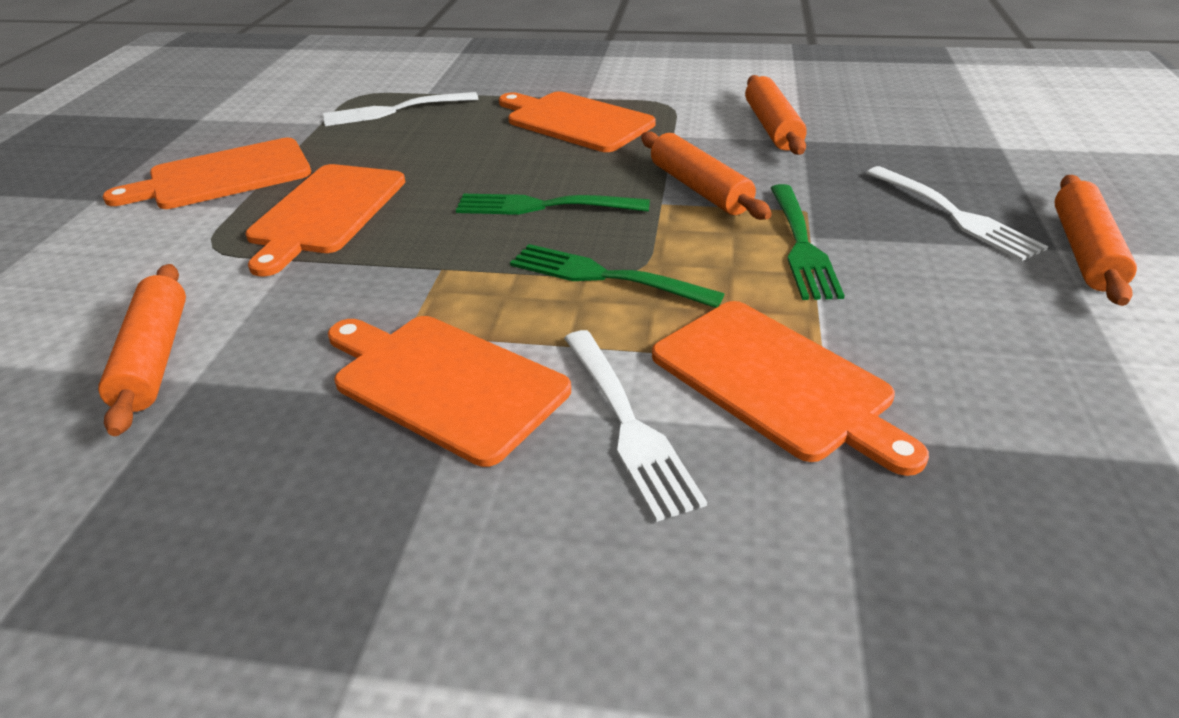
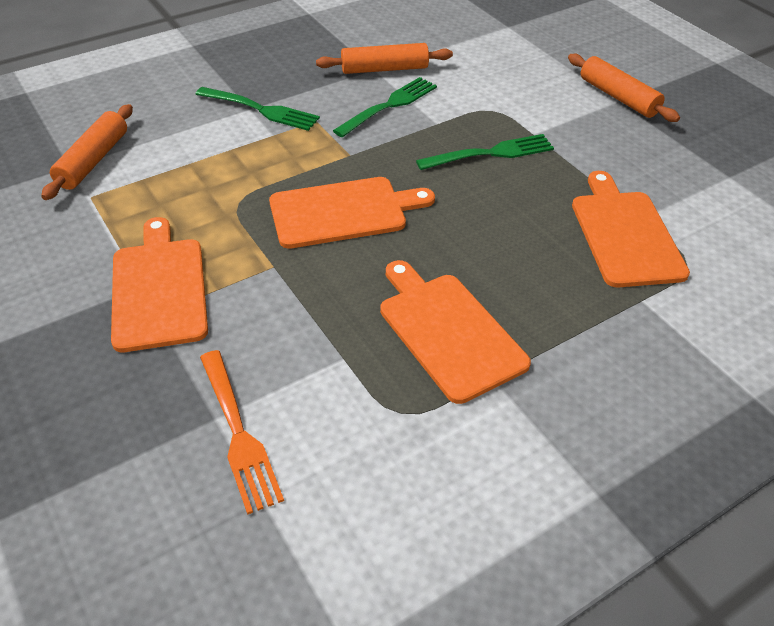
orange cutting board: 5 -> 4
orange fork: 0 -> 1
orange rolling pin: 4 -> 3
white fork: 3 -> 0

